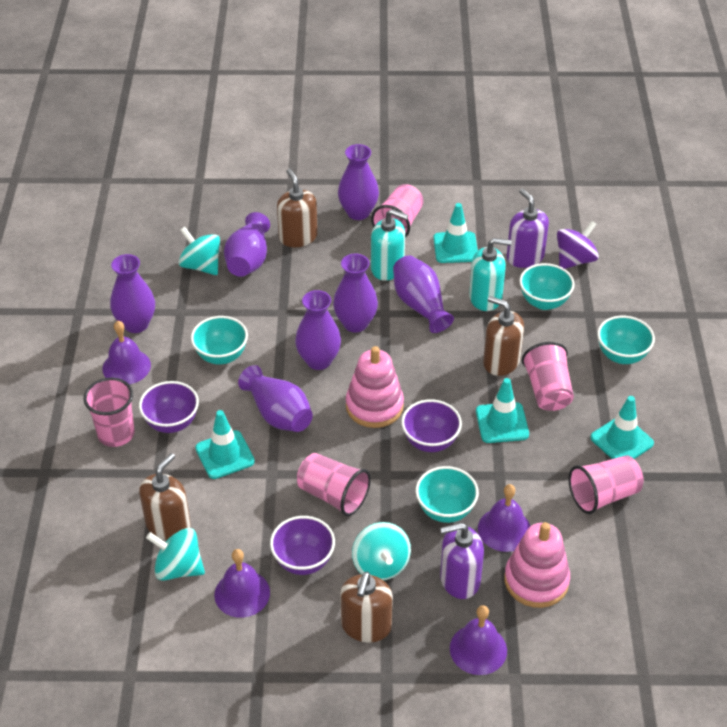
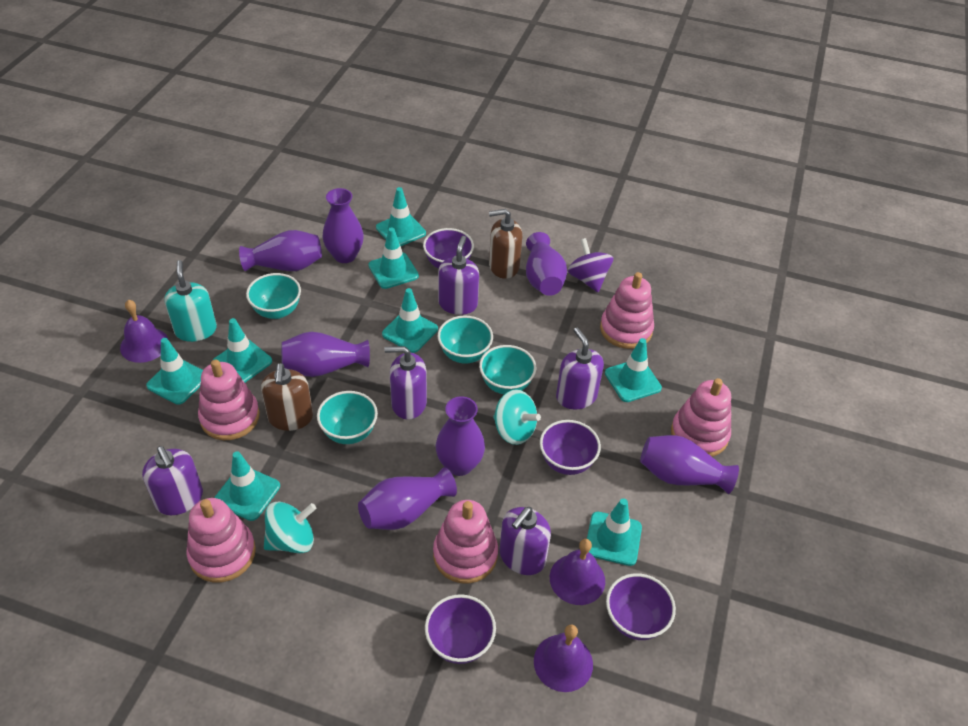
brown soap dispenser: 4 -> 2
pink cup: 5 -> 0
pink stacking toy: 2 -> 5
purple bell: 4 -> 3
purple bowl: 3 -> 4
purple soap dispenser: 2 -> 5
turquoise soap dispenser: 2 -> 1
turquoise spinning top: 3 -> 2
turquoise traffic cone: 4 -> 8

